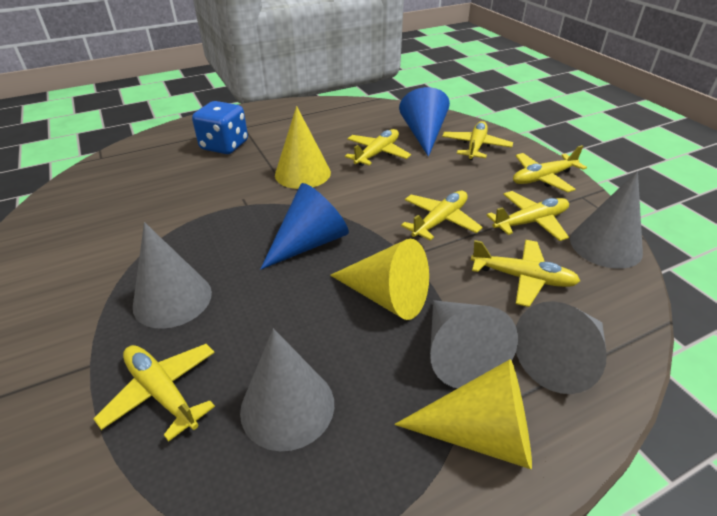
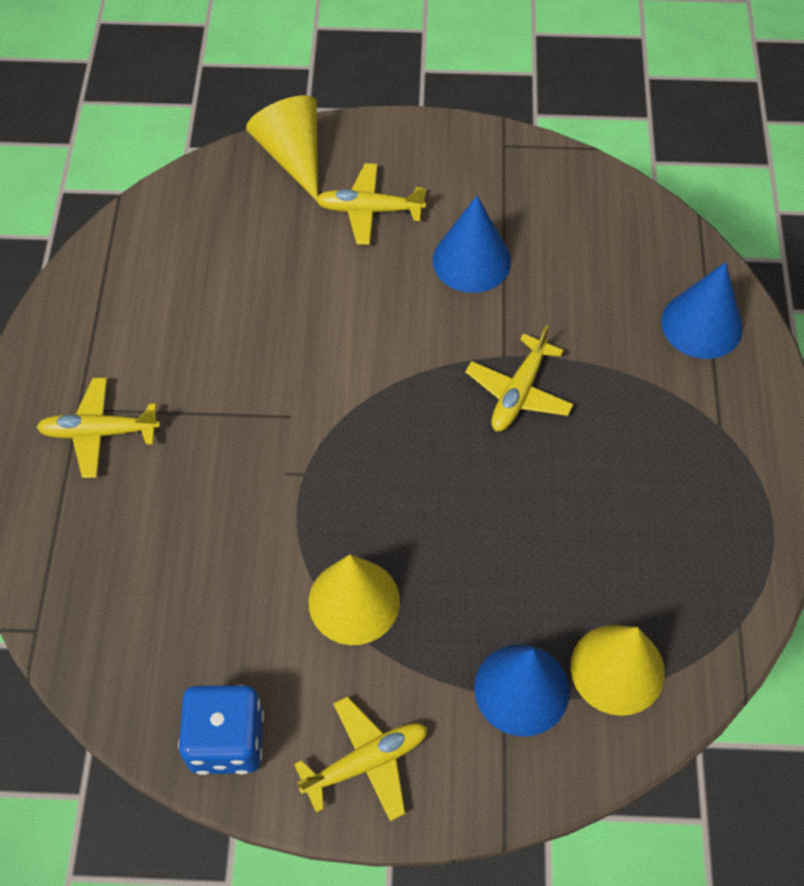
blue cone: 2 -> 3
grey cone: 5 -> 0
yellow plane: 7 -> 4

